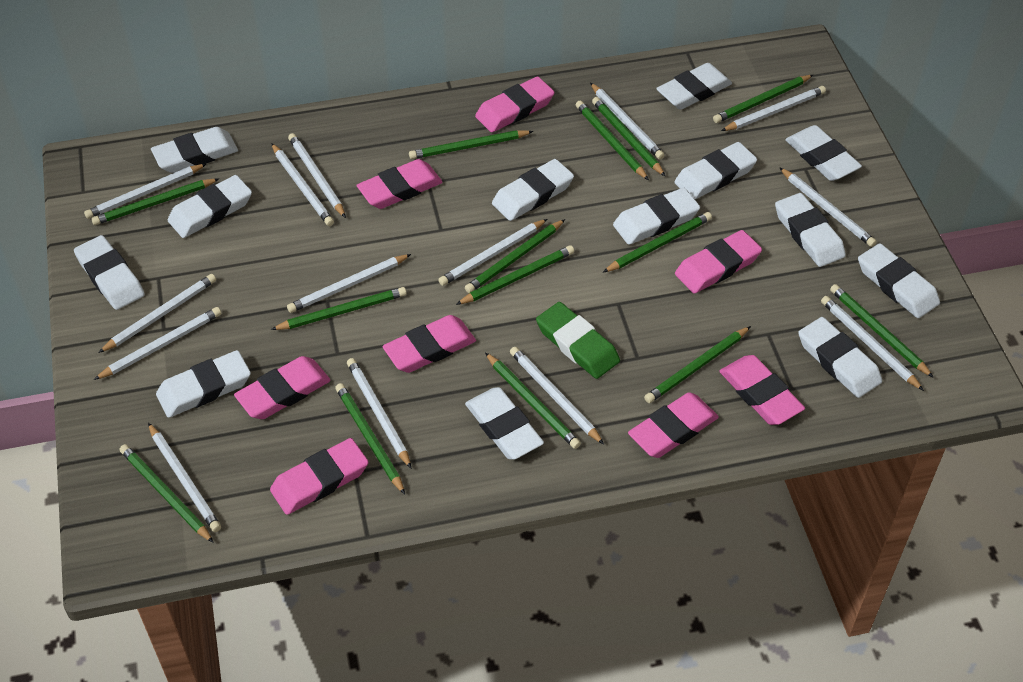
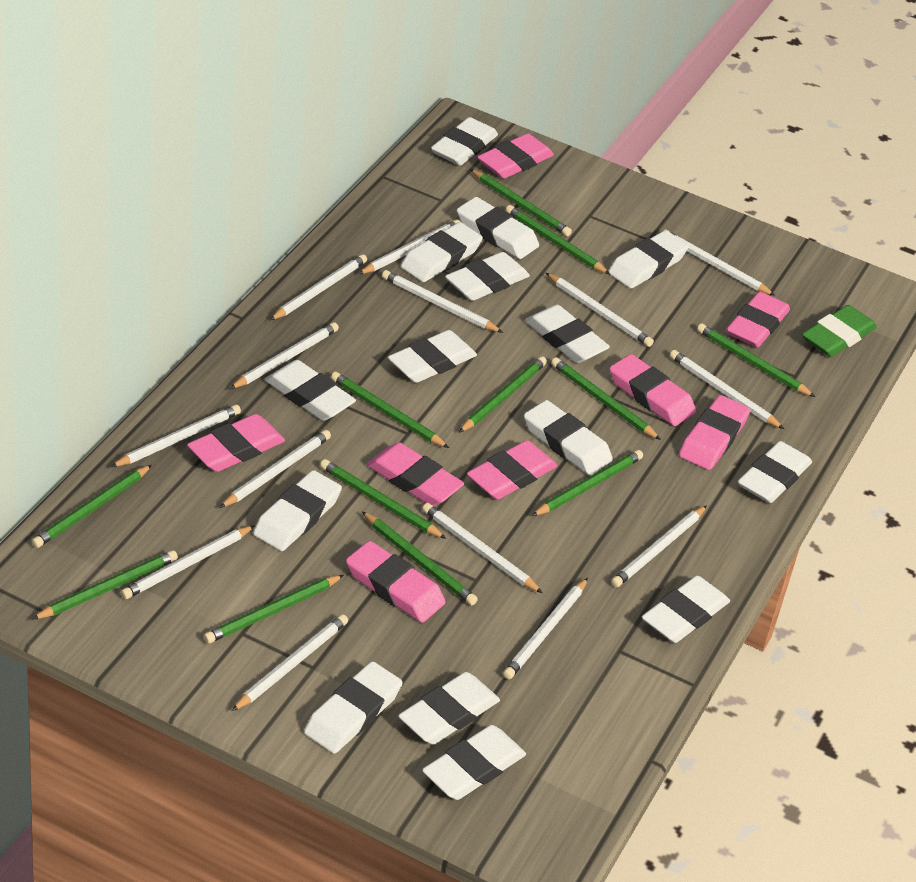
green pencil: 14 -> 12
white eraser: 13 -> 15

